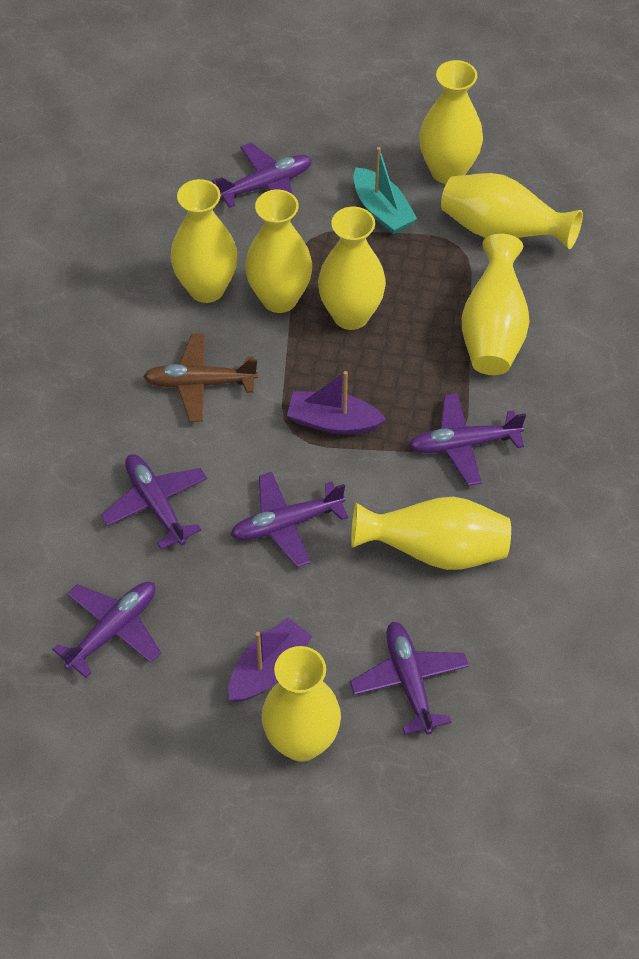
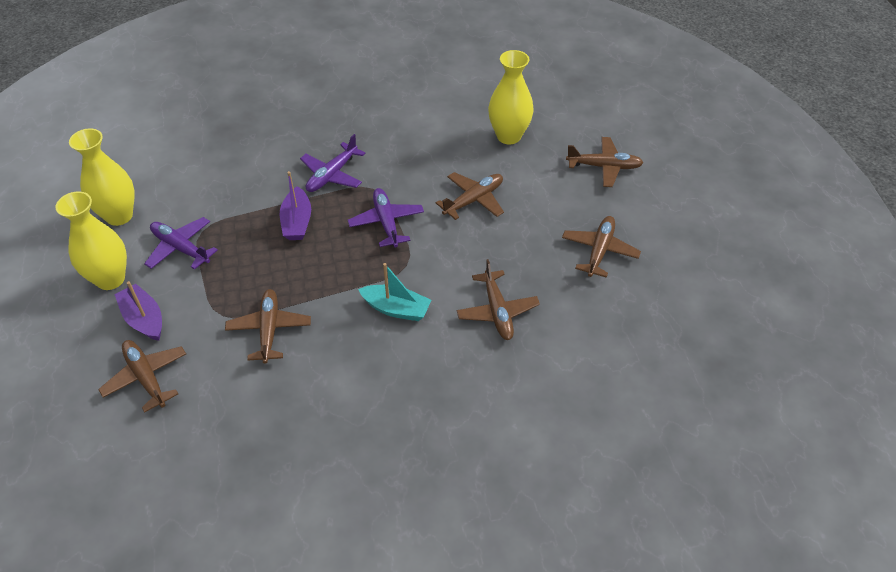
brown plane: 1 -> 6
purple plane: 6 -> 3
yellow vase: 8 -> 3

